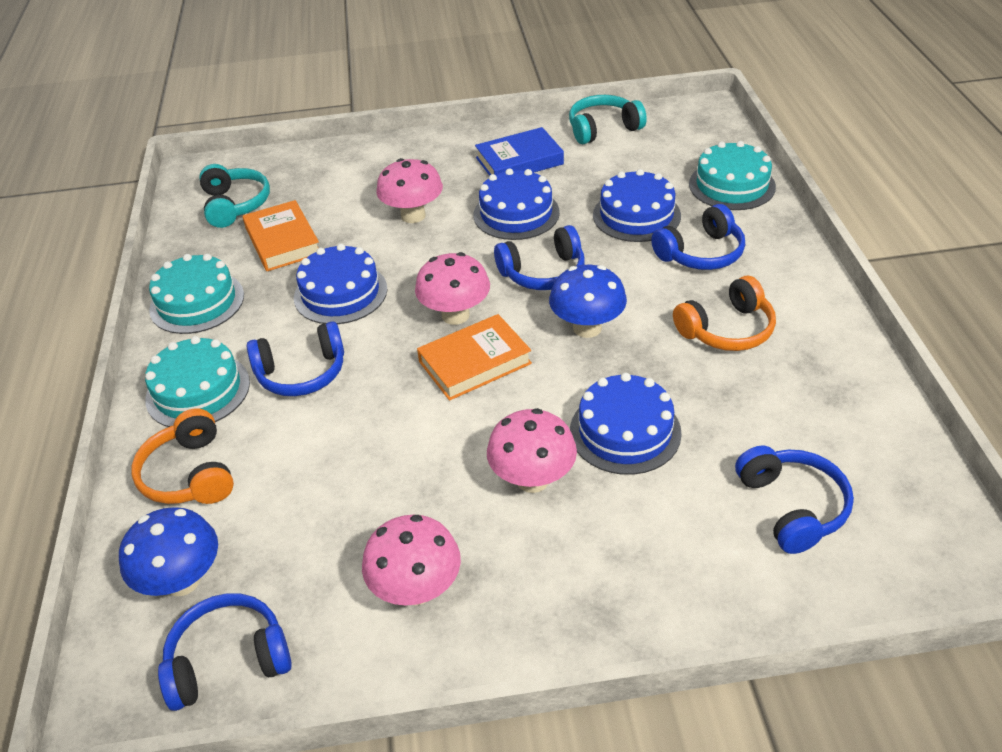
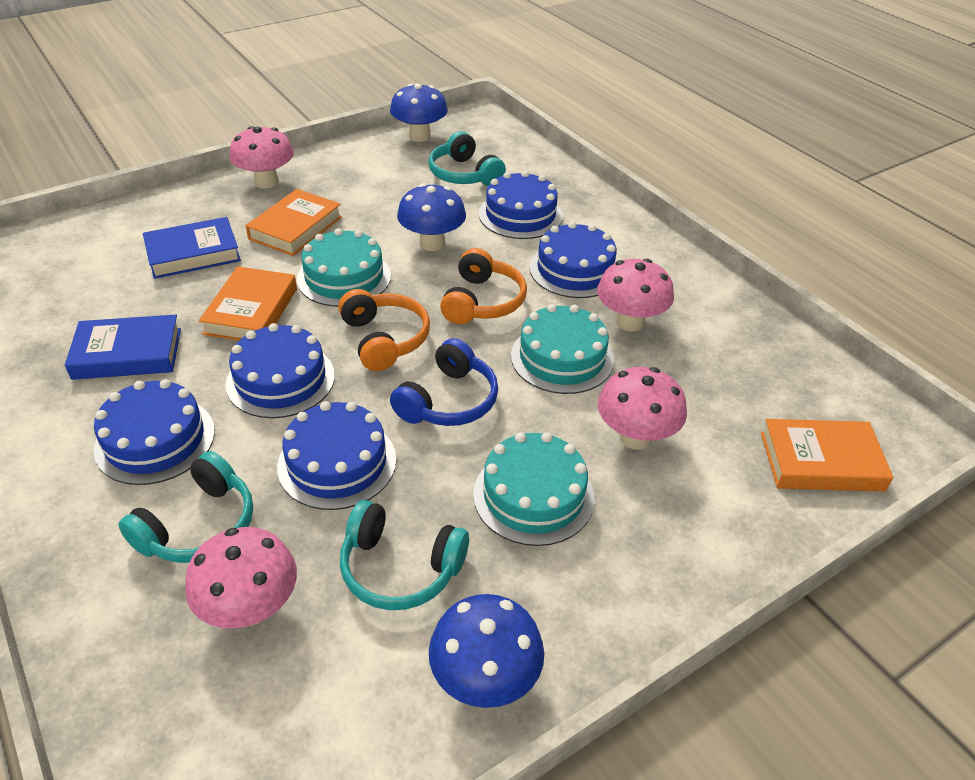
blue book: 1 -> 2
blue cake: 4 -> 5
blue headphones: 5 -> 1
blue mushroom: 2 -> 3
orange book: 2 -> 3
turquoise headphones: 2 -> 3

